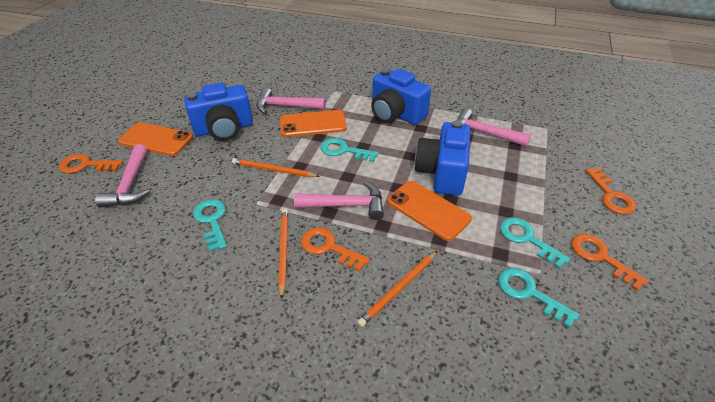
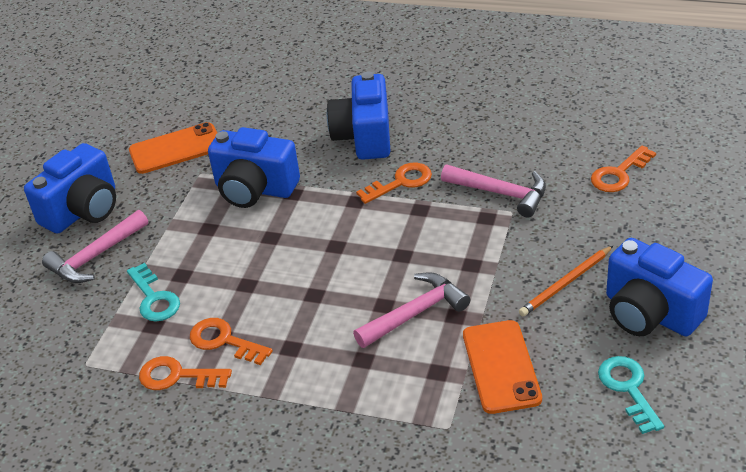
blue camera: 3 -> 4
orange pencil: 3 -> 1
orange phone: 3 -> 2
pink hammer: 4 -> 3
turquoise key: 4 -> 2

